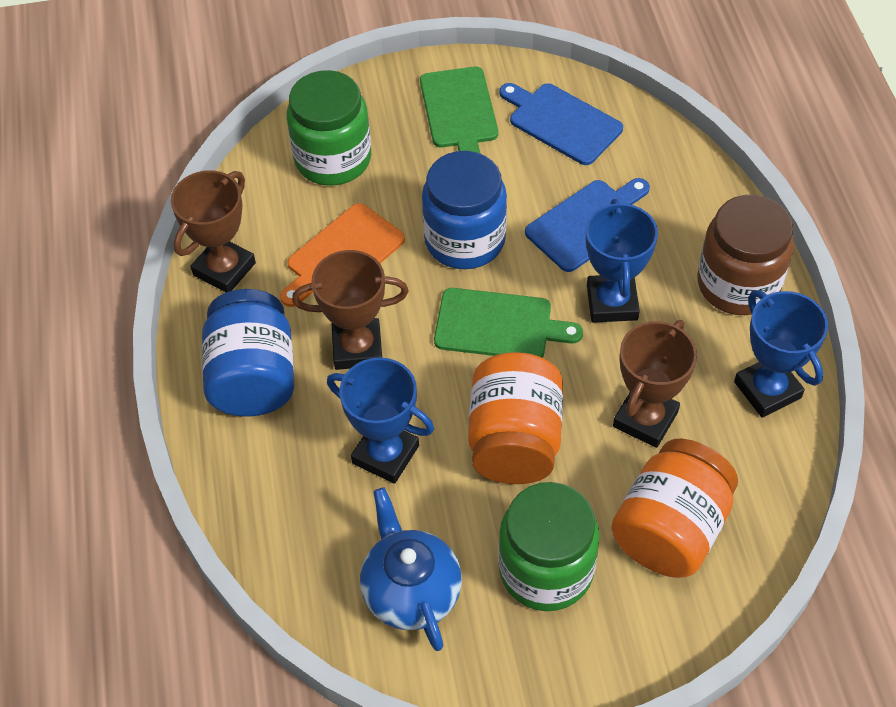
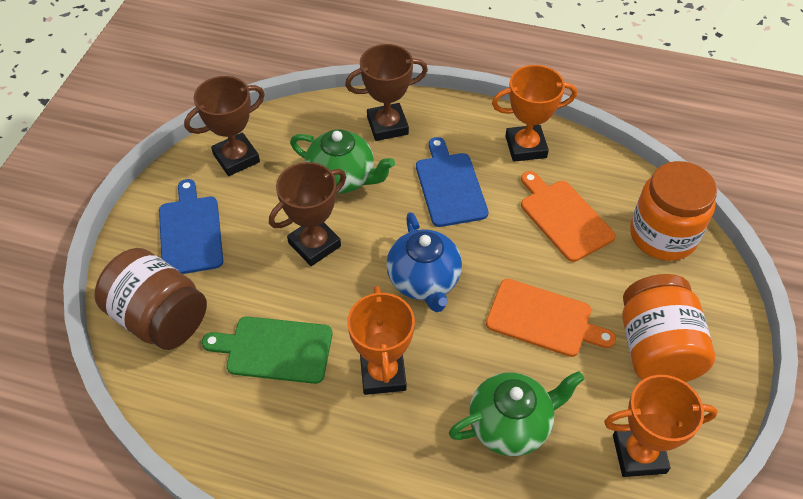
blue jar: 2 -> 0
blue trophy: 3 -> 0
green cutting board: 2 -> 1
green jar: 2 -> 0
green teapot: 0 -> 2
orange cutting board: 1 -> 2
orange trophy: 0 -> 3

